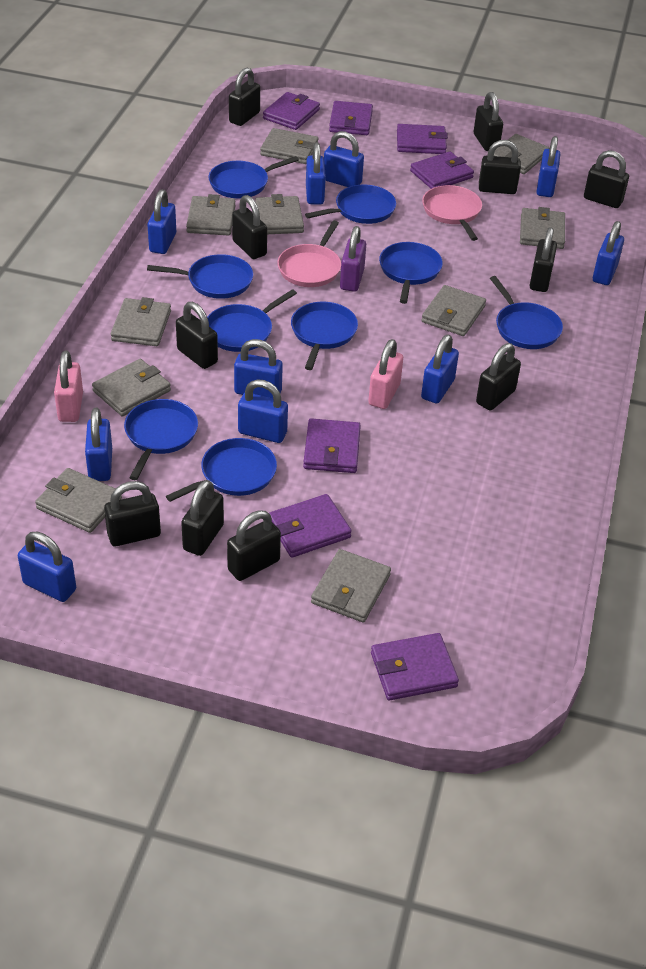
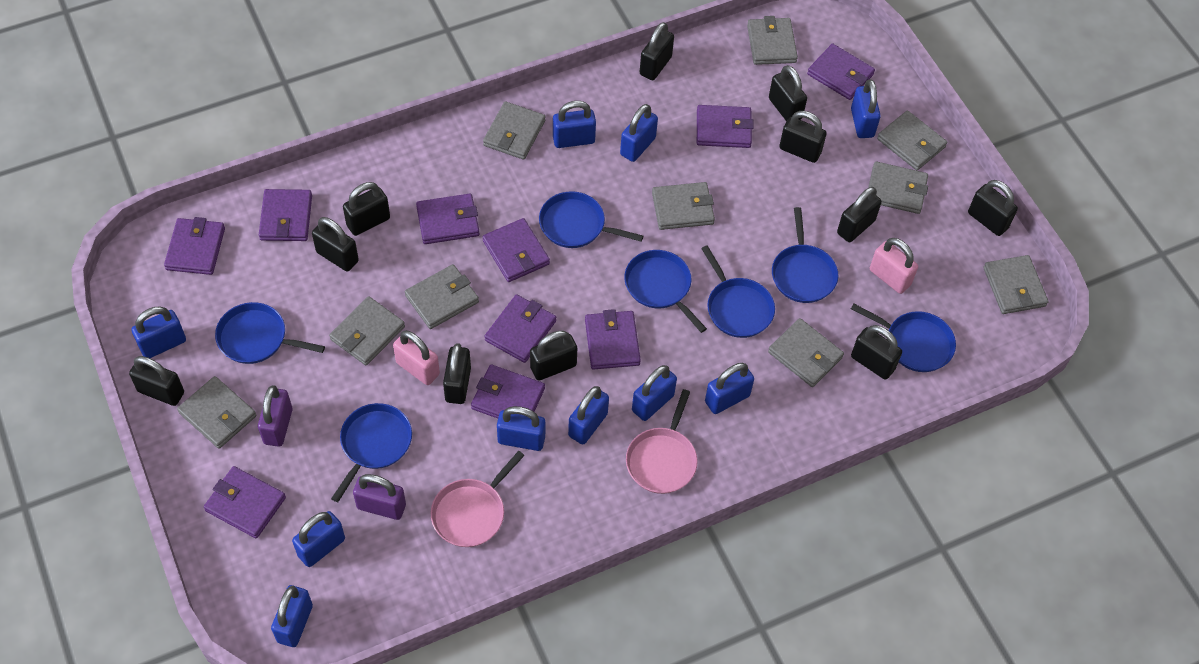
blue pan: 9 -> 7
purple padlock: 1 -> 2
purple wallet: 7 -> 10

